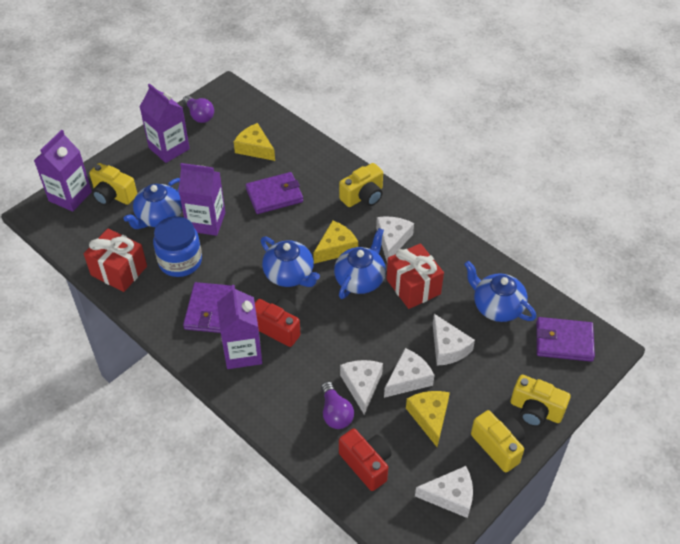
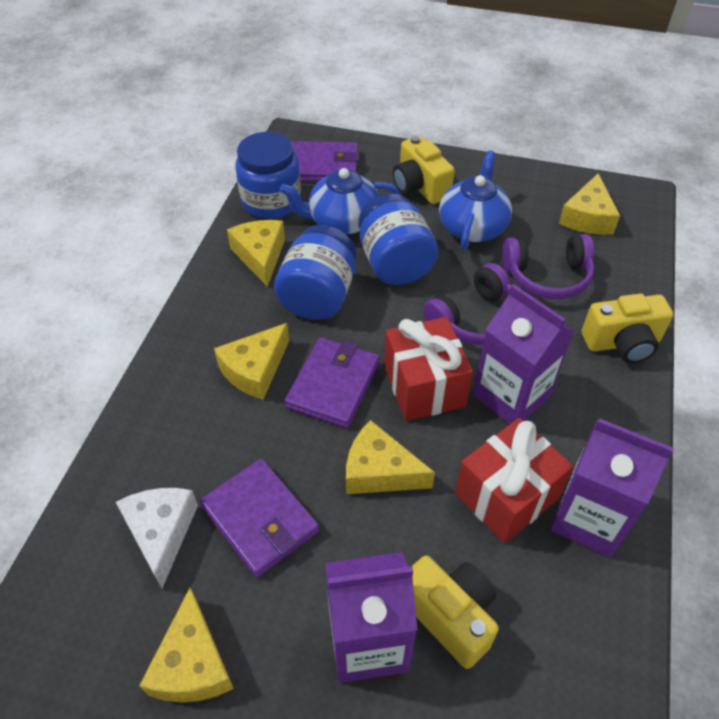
blue jar: 1 -> 3
blue teapot: 4 -> 2
purple carton: 4 -> 3
purple headphones: 0 -> 2
purple light bulb: 2 -> 0
red camera: 2 -> 0
white cheese: 5 -> 1
yellow camera: 4 -> 3
yellow cheese: 3 -> 5

